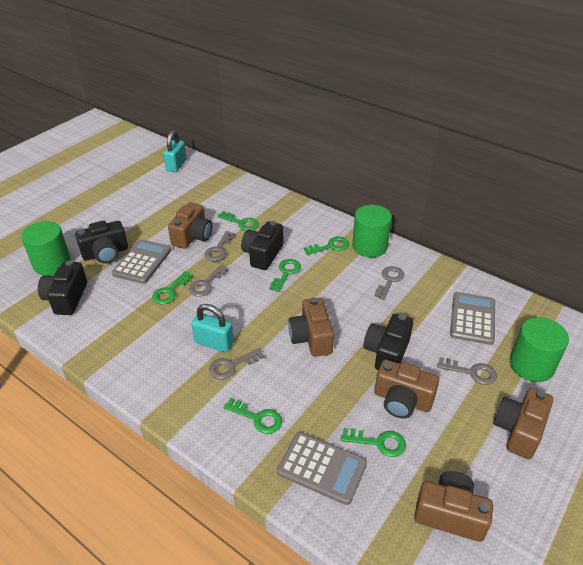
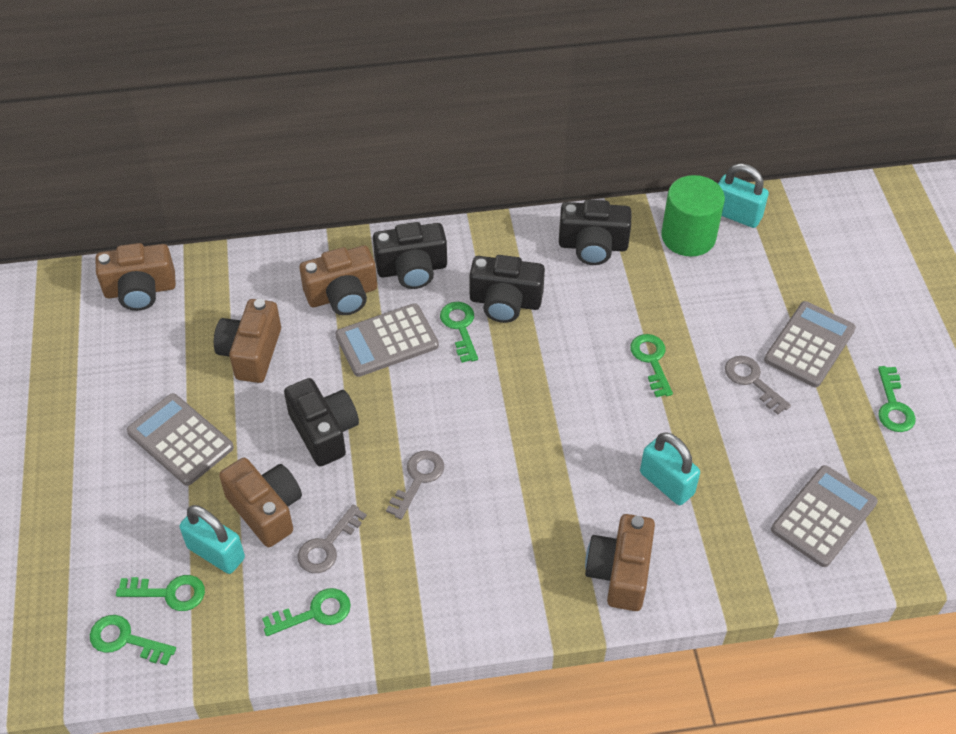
green cylinder: 3 -> 1
grey calculator: 3 -> 4
grey key: 5 -> 3
turquoise padlock: 2 -> 3

